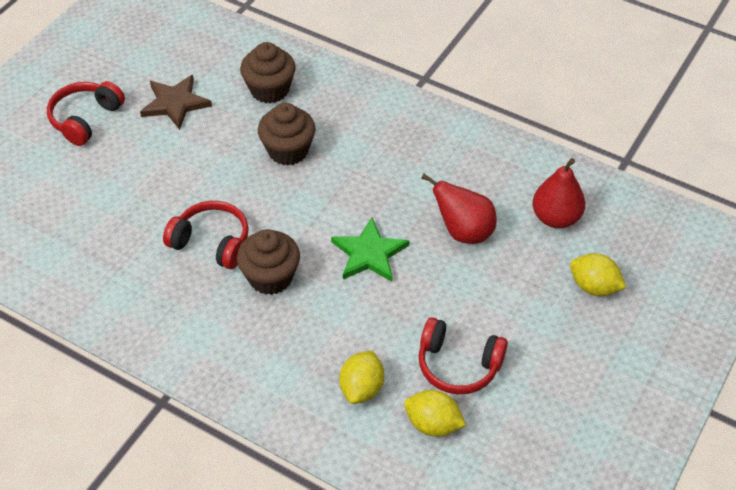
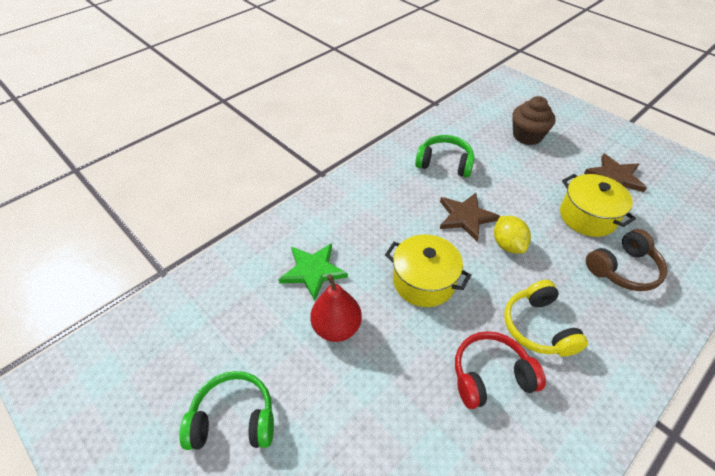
brown cupcake: 3 -> 1
brown headphones: 0 -> 1
brown star: 1 -> 2
green headphones: 0 -> 2
red headphones: 3 -> 1
red pear: 2 -> 1
yellow headphones: 0 -> 1
yellow lemon: 3 -> 1
yellow pot: 0 -> 2

